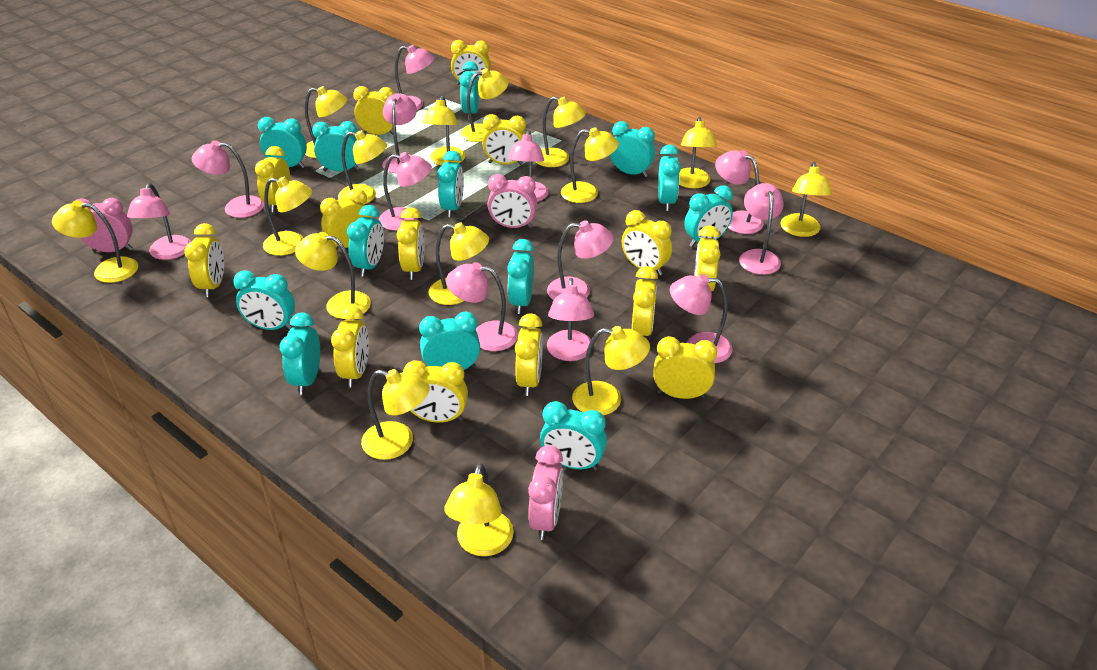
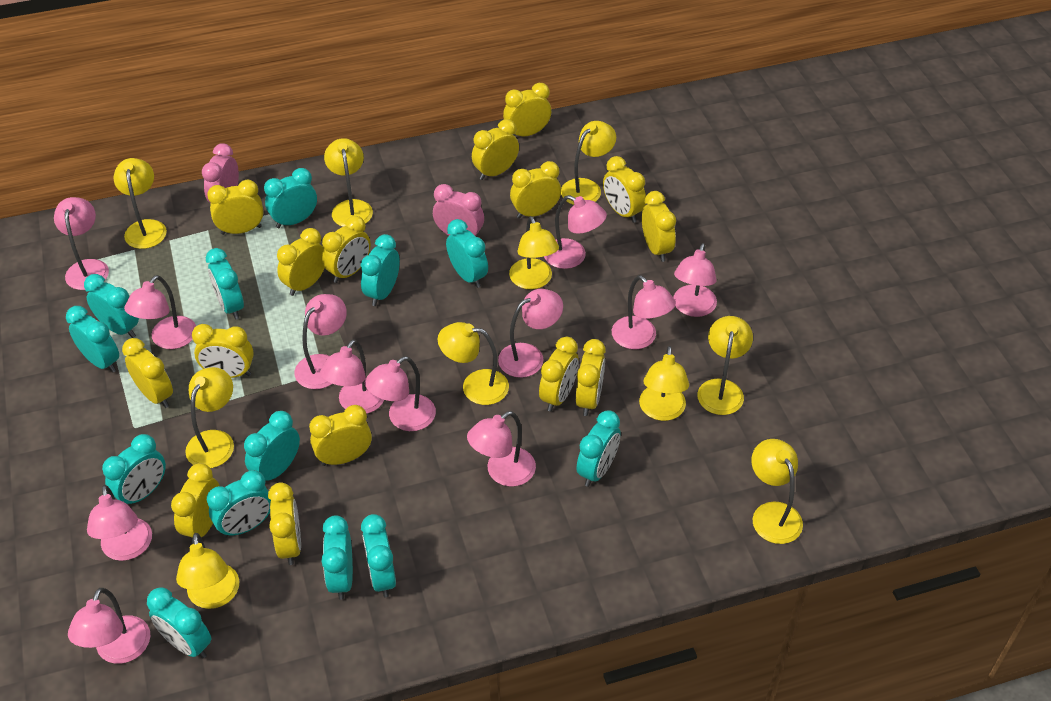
pink clock: 3 -> 2
yellow clock: 14 -> 15
yellow lamp: 15 -> 10

